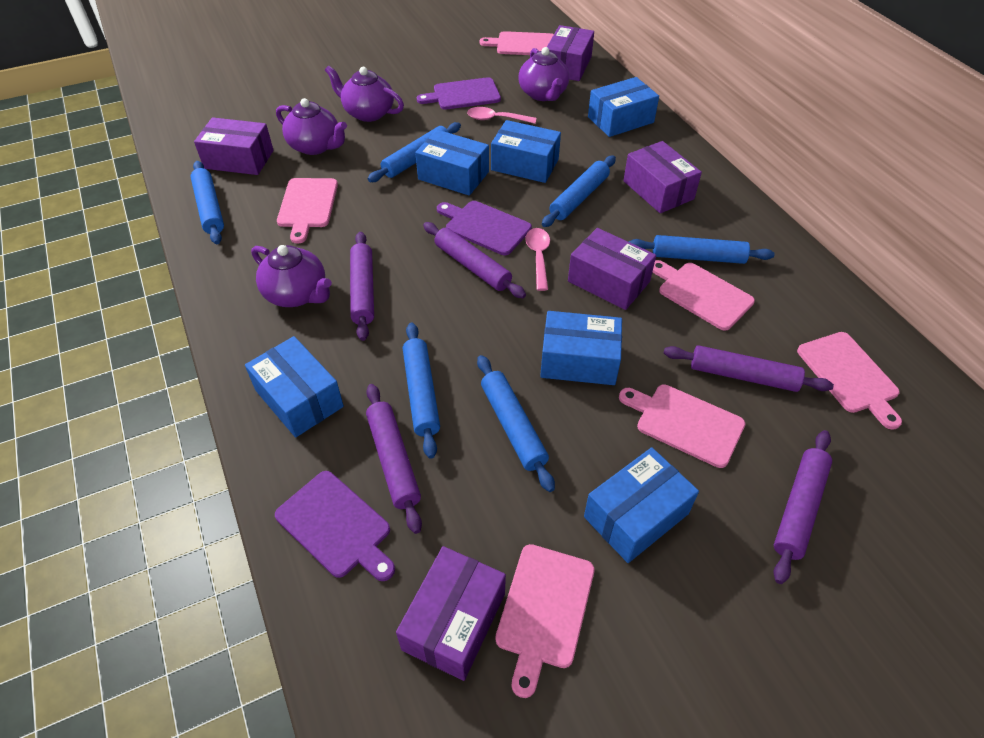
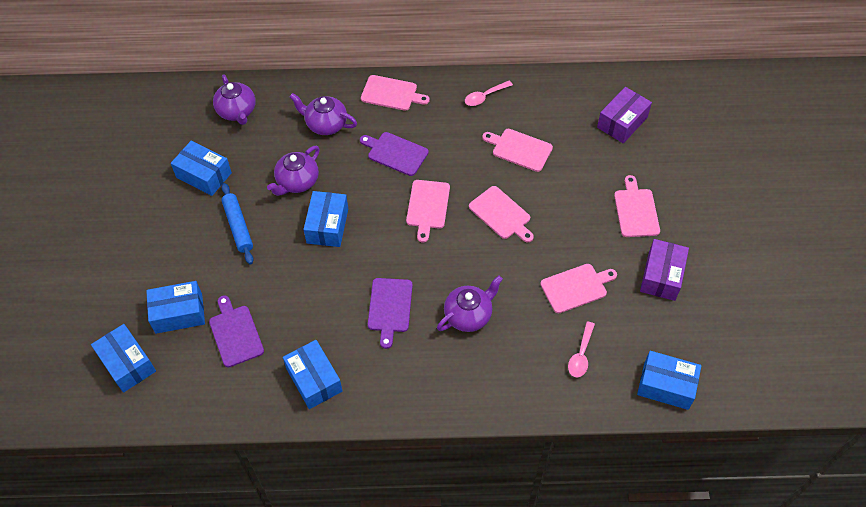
blue rolling pin: 6 -> 1
purple box: 5 -> 2
purple rolling pin: 5 -> 0

